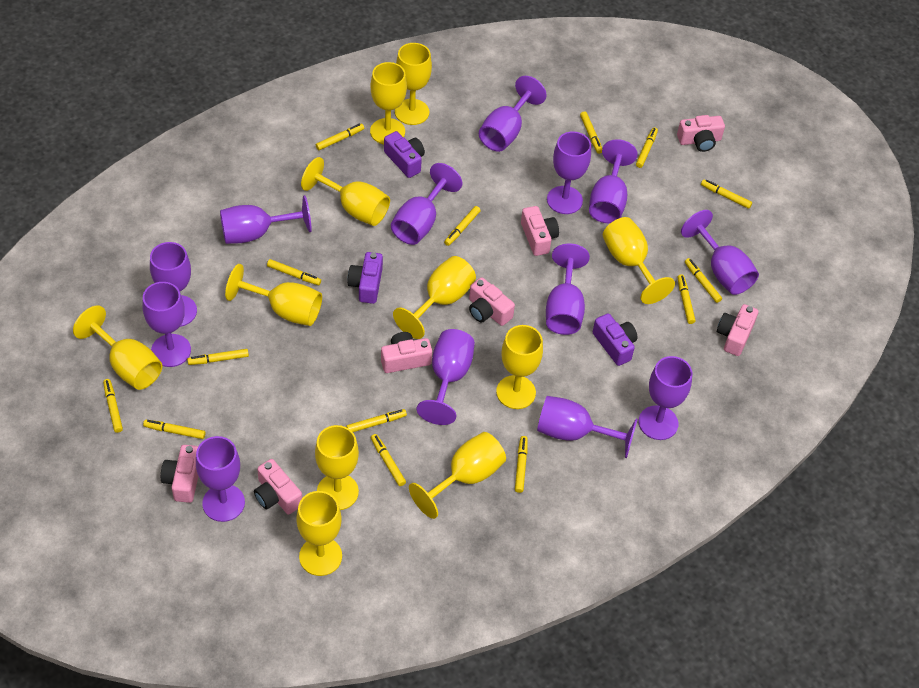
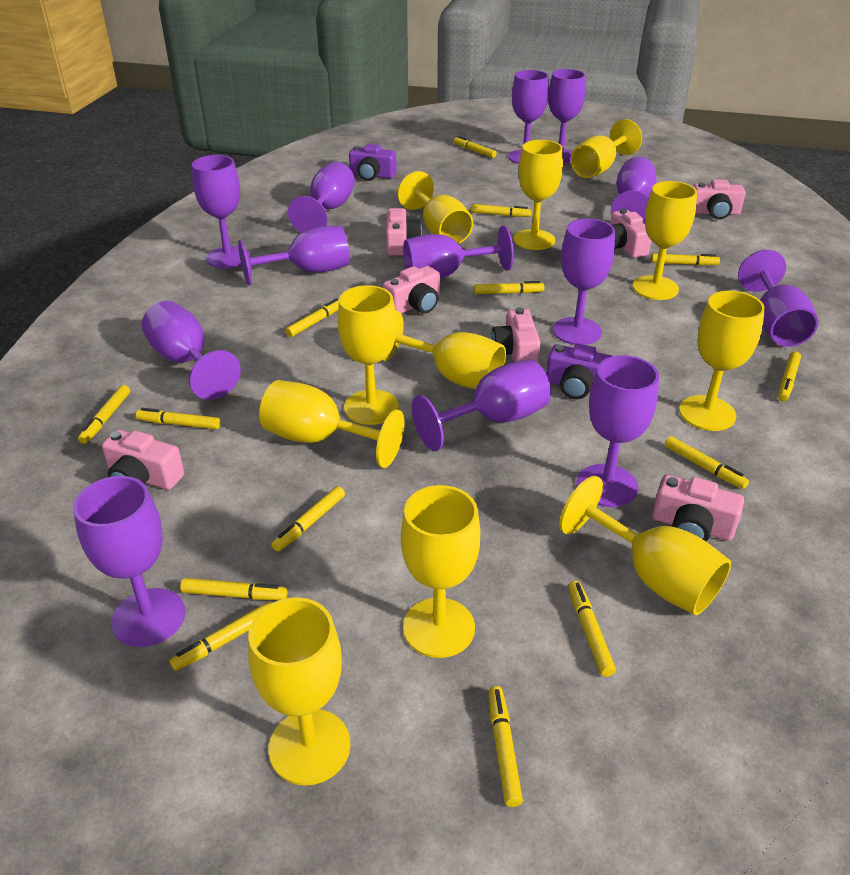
purple camera: 3 -> 2

